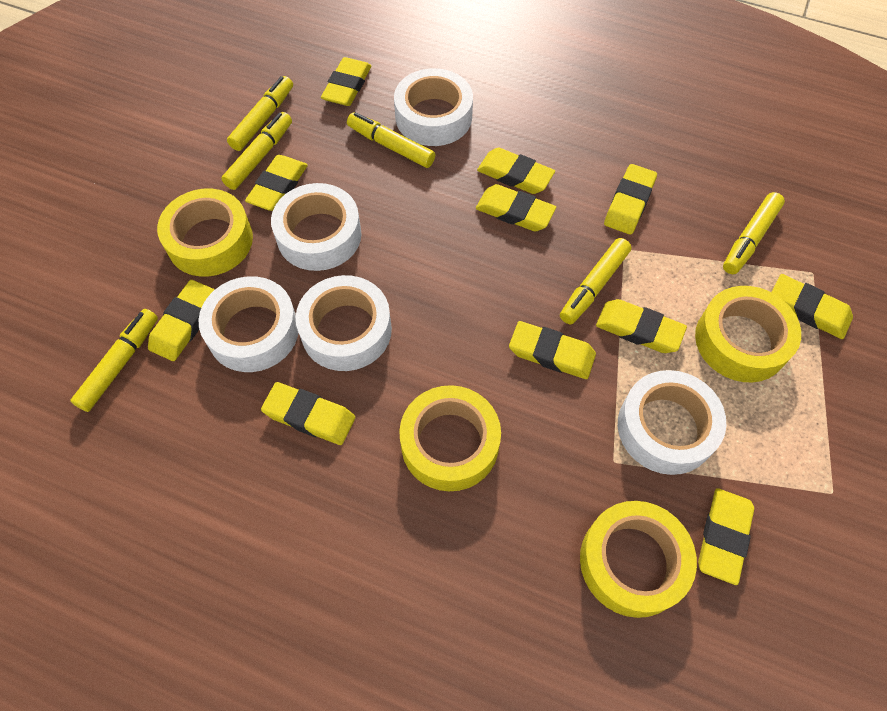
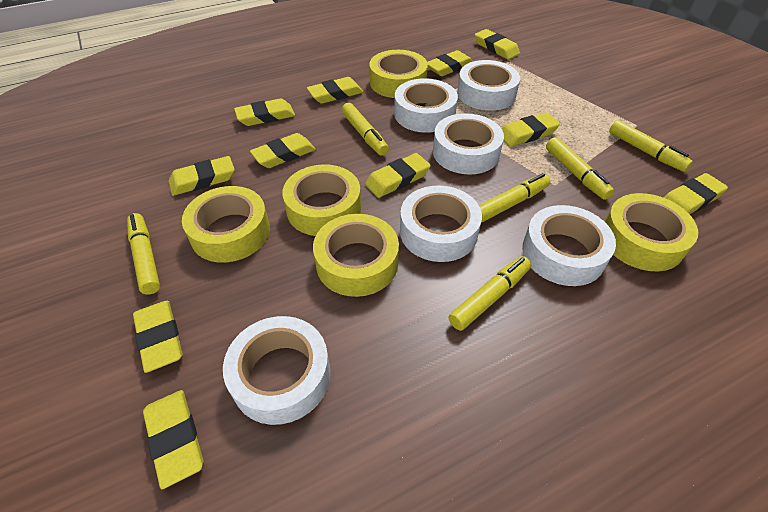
white tape: 5 -> 6
yellow tape: 4 -> 5

